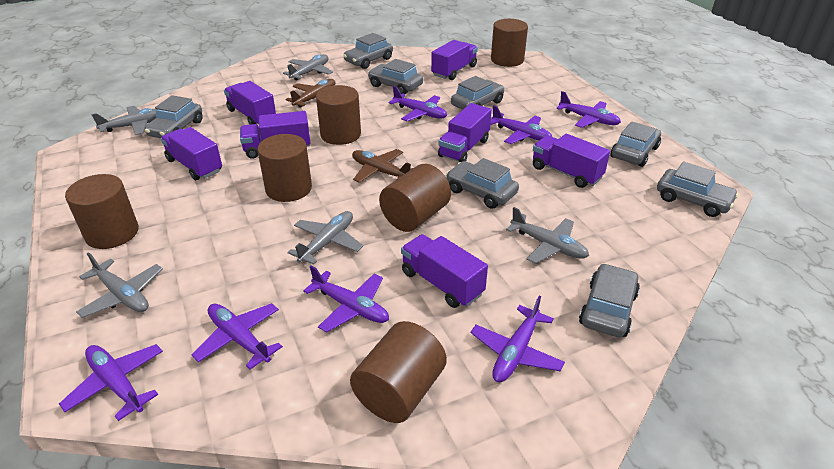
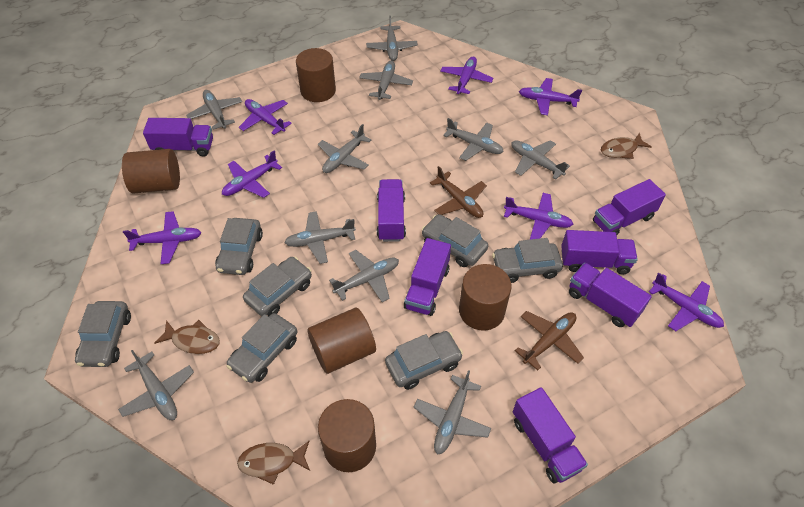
brown cylinder: 6 -> 5
brown fish: 0 -> 3
grey car: 8 -> 7
grey plane: 5 -> 10

